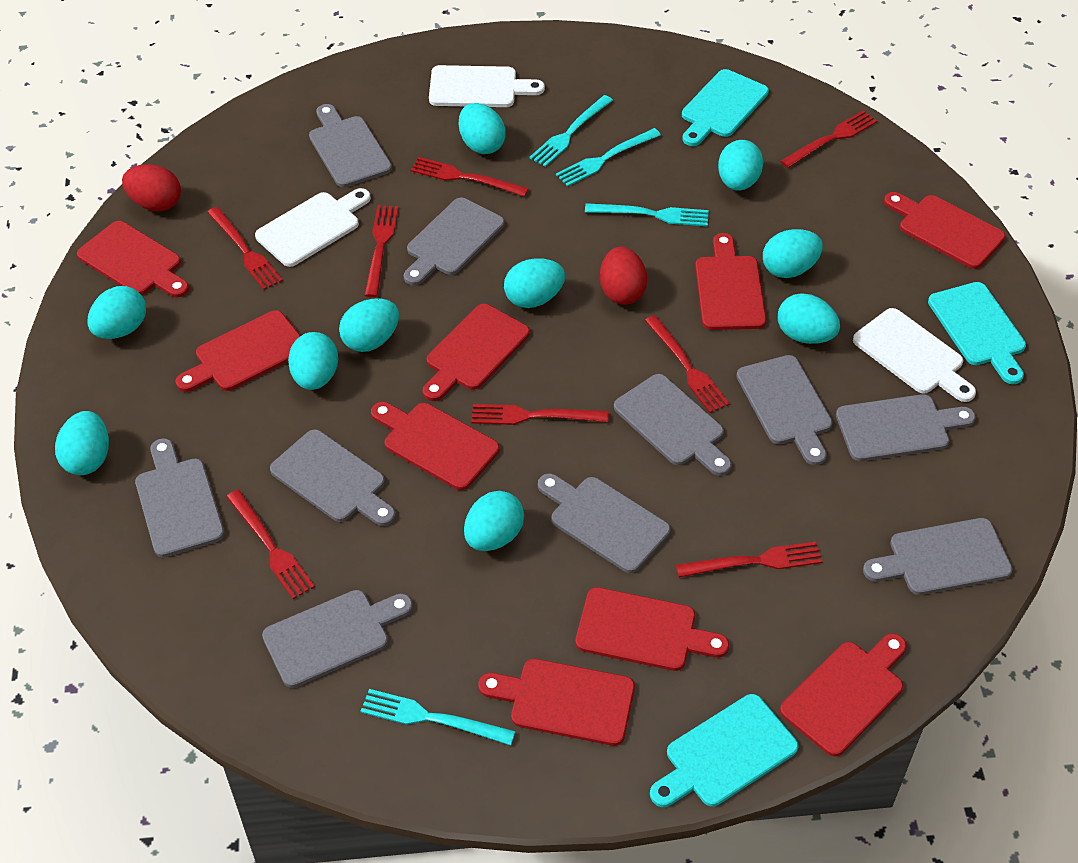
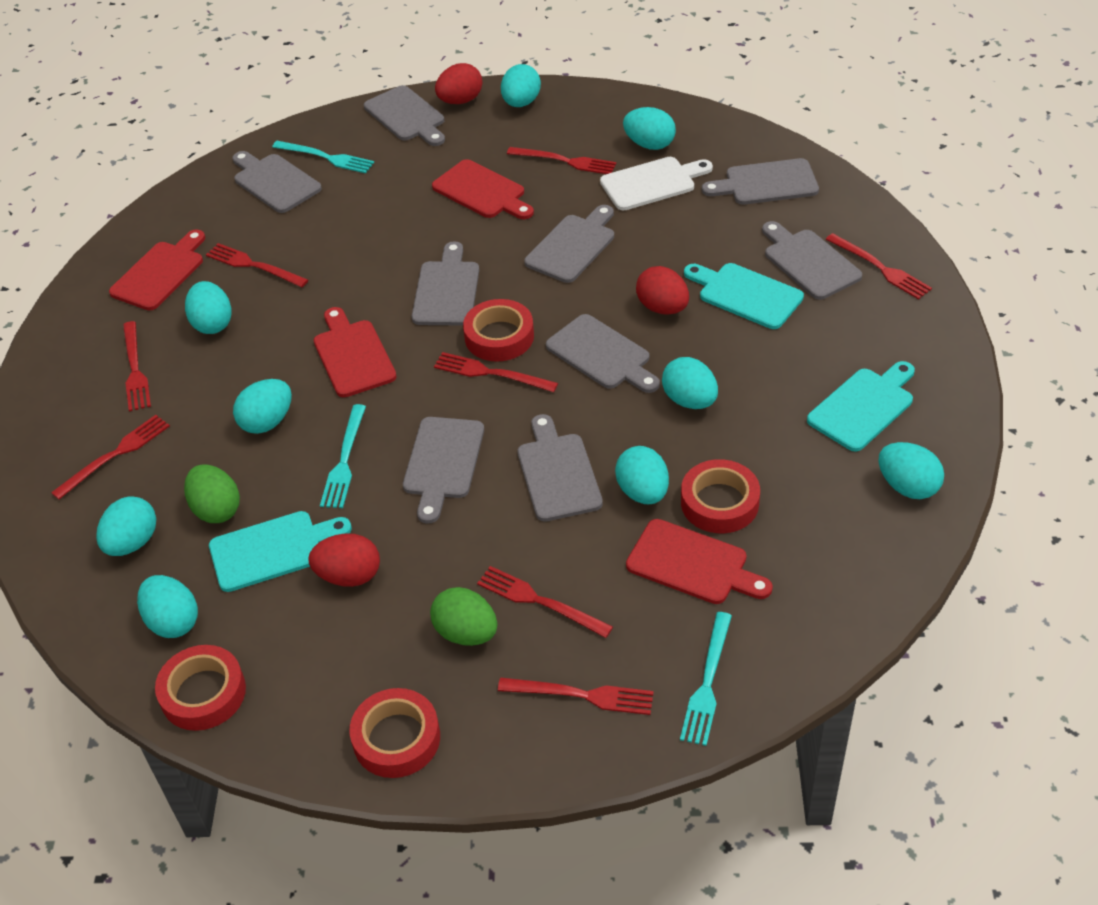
green egg: 0 -> 2
grey cutting board: 10 -> 9
red cutting board: 9 -> 4
red egg: 2 -> 3
red tape: 0 -> 4
turquoise egg: 10 -> 9
turquoise fork: 4 -> 3
white cutting board: 3 -> 1

